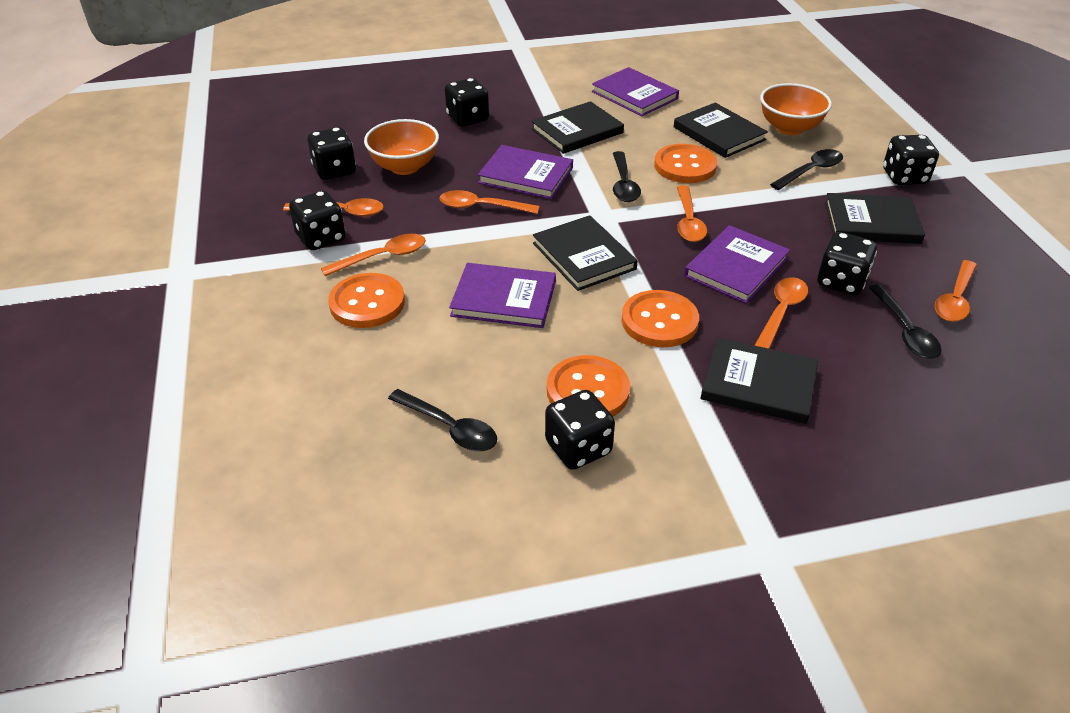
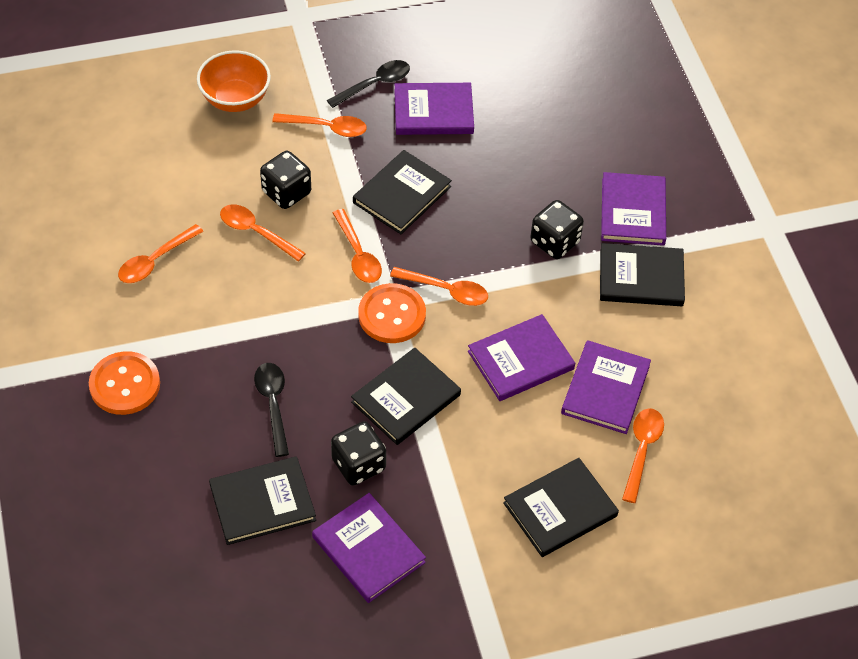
black dice: 6 -> 3
black spoon: 4 -> 2
orange bowl: 2 -> 1
orange button: 4 -> 2
purple book: 4 -> 5

